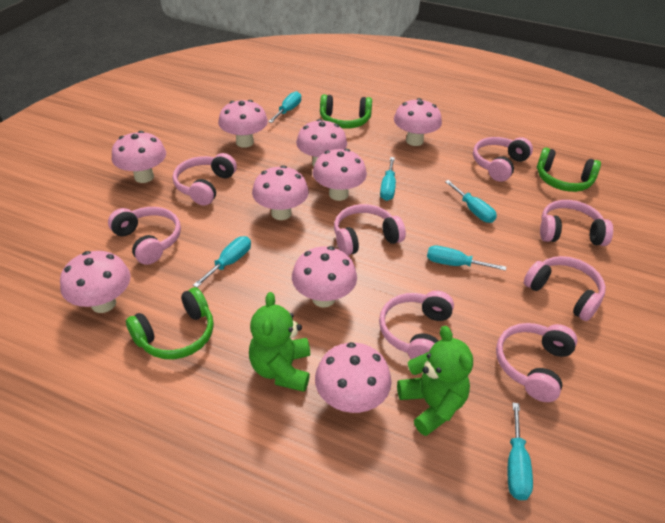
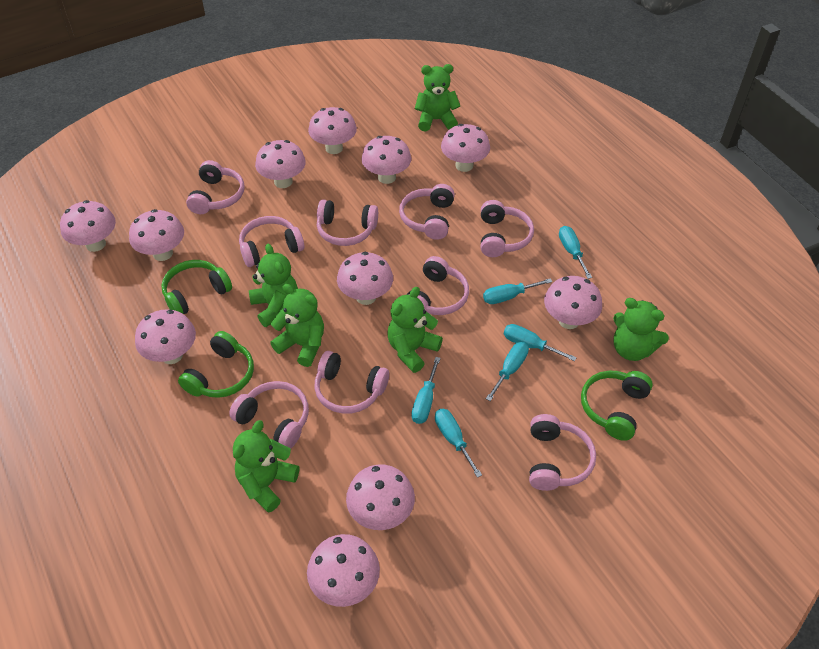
green teddy bear: 2 -> 6
pink headphones: 8 -> 9
pink mushroom: 9 -> 11

